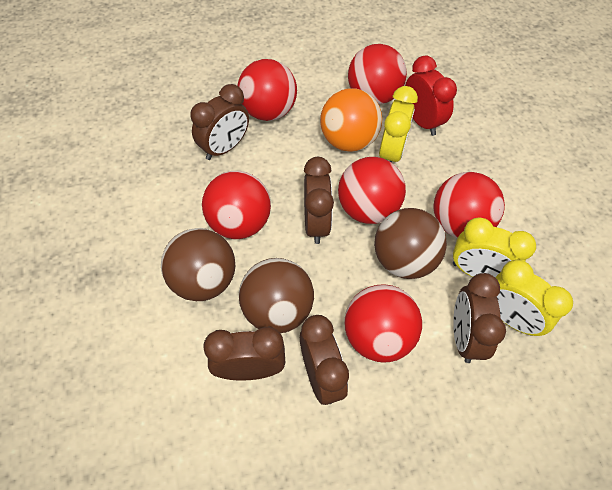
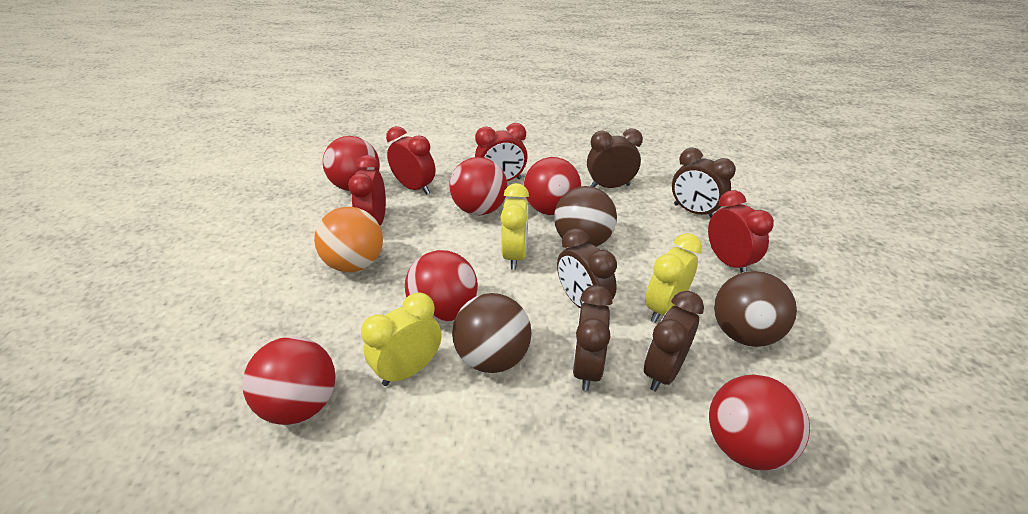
red clock: 1 -> 4

